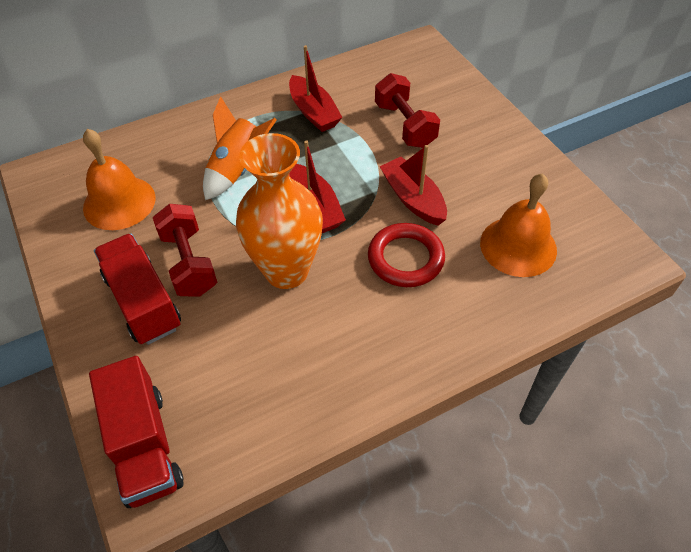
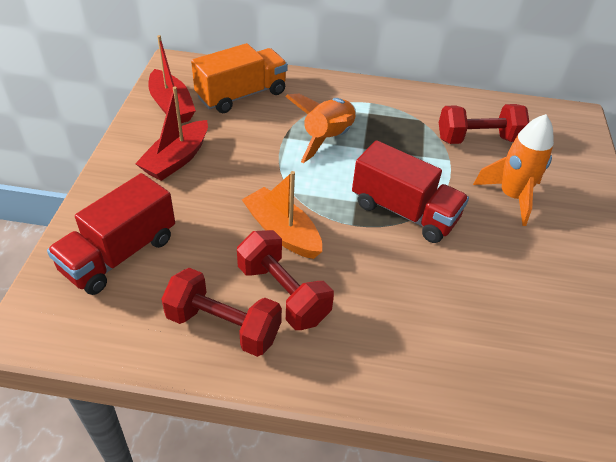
orange bell: 2 -> 0
orange boat: 0 -> 1
orange rocket: 1 -> 2
orange truck: 0 -> 1
orange vase: 1 -> 0
red boat: 3 -> 2
red dumbbell: 2 -> 3
red ring: 1 -> 0

